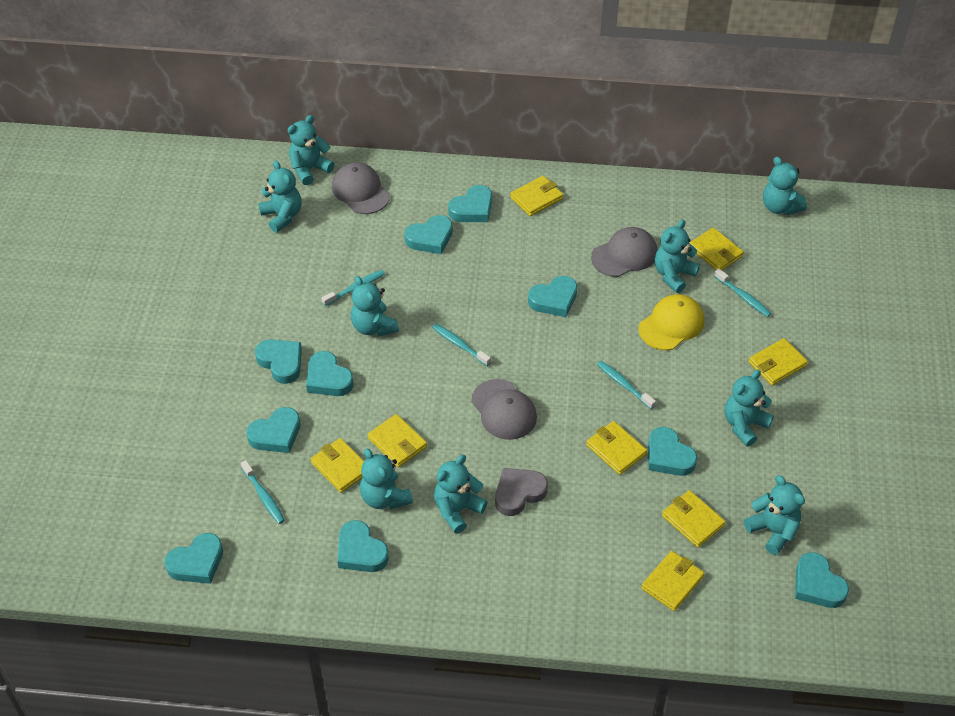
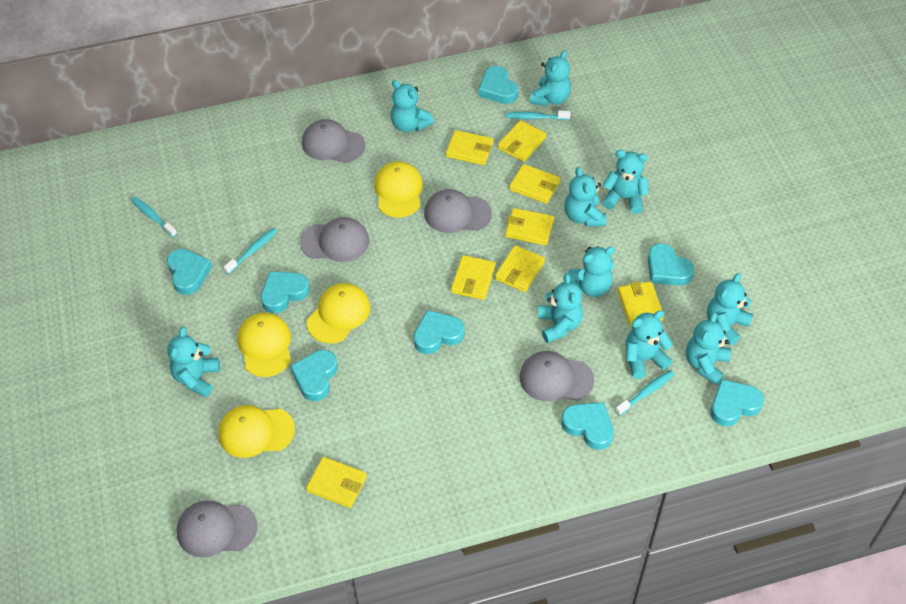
grey cap: 3 -> 5
grey heart: 1 -> 0
turquoise heart: 10 -> 8
turquoise teddy bear: 9 -> 10
turquoise toothbrush: 5 -> 4
yellow cap: 1 -> 4

